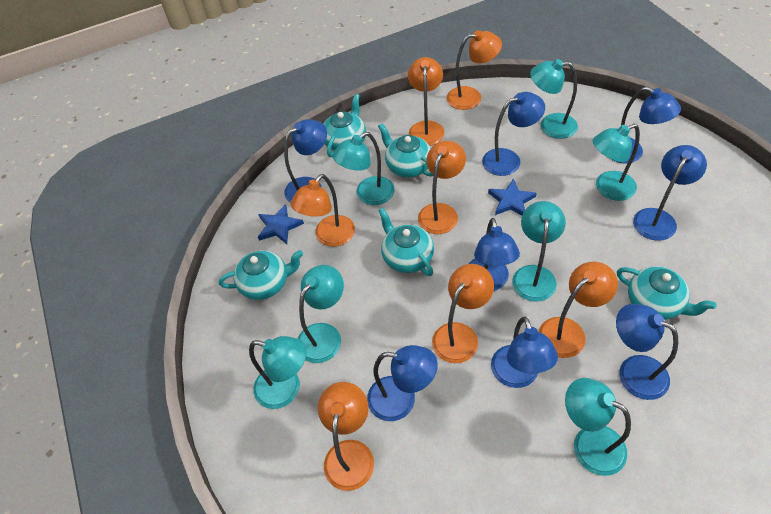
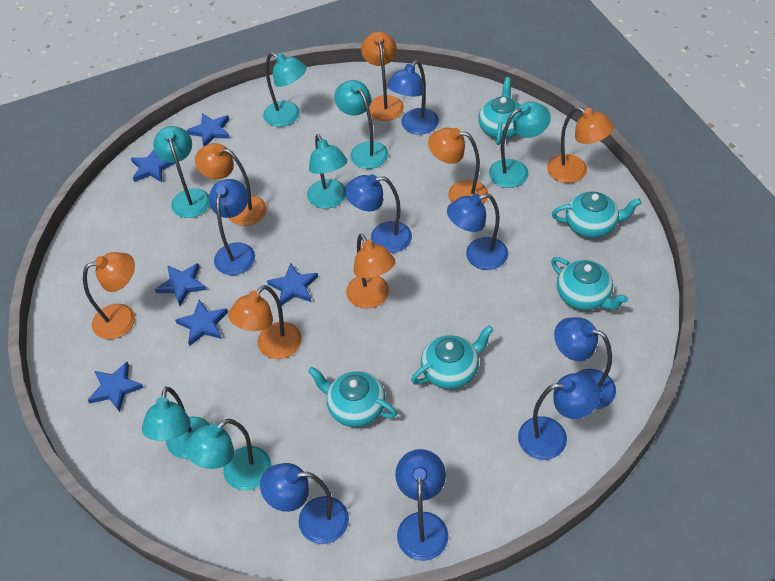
blue star: 2 -> 6

